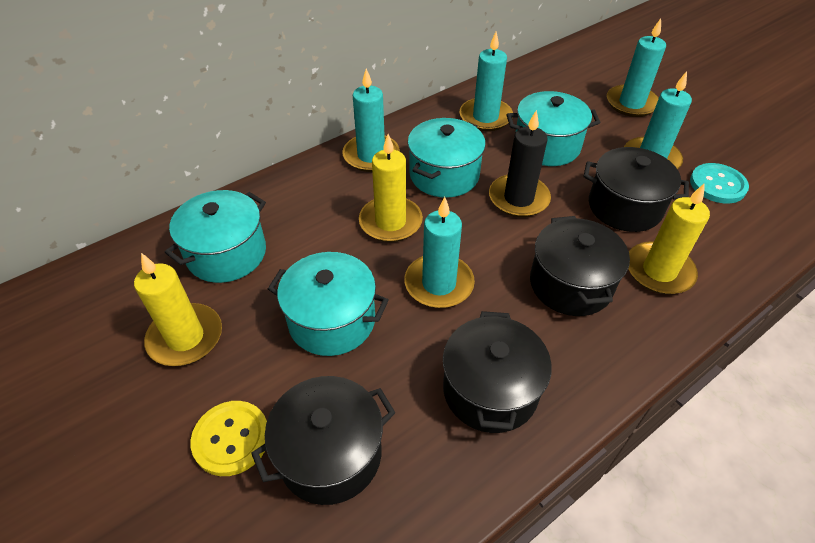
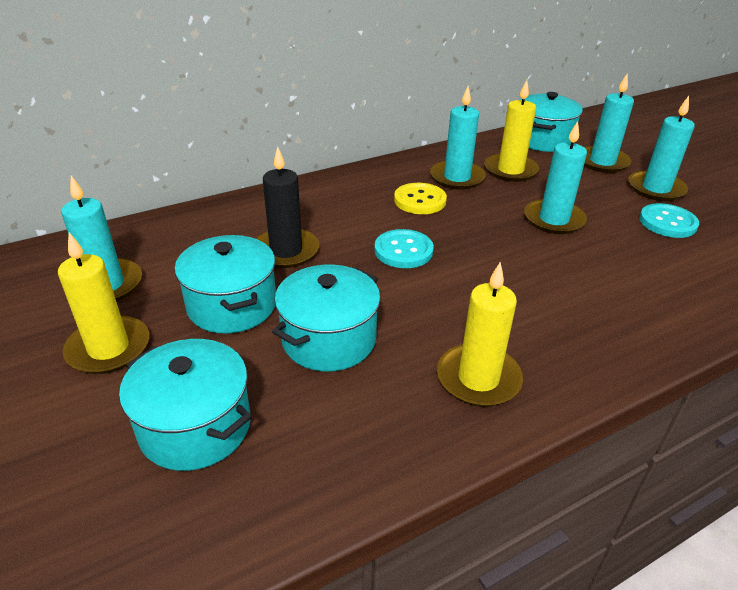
black pot: 4 -> 0
turquoise button: 1 -> 2

